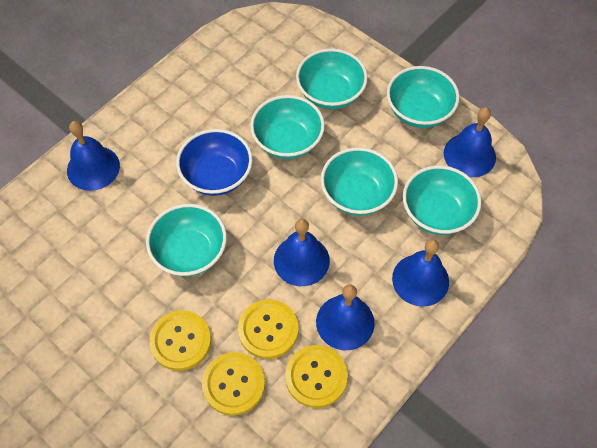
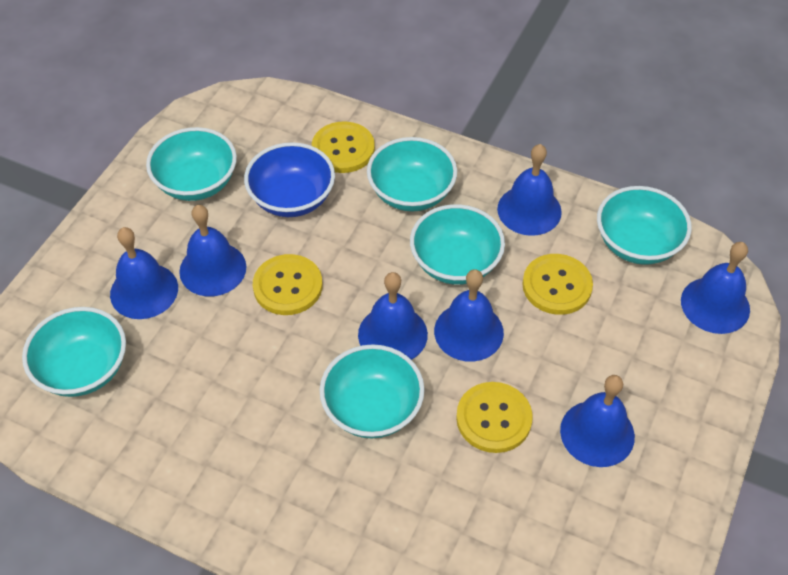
blue bell: 5 -> 7

